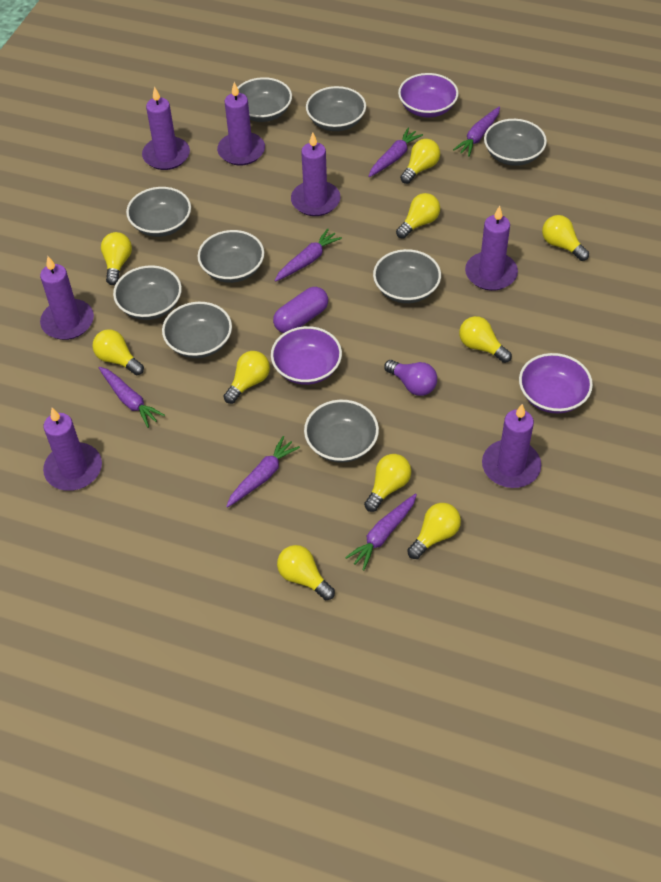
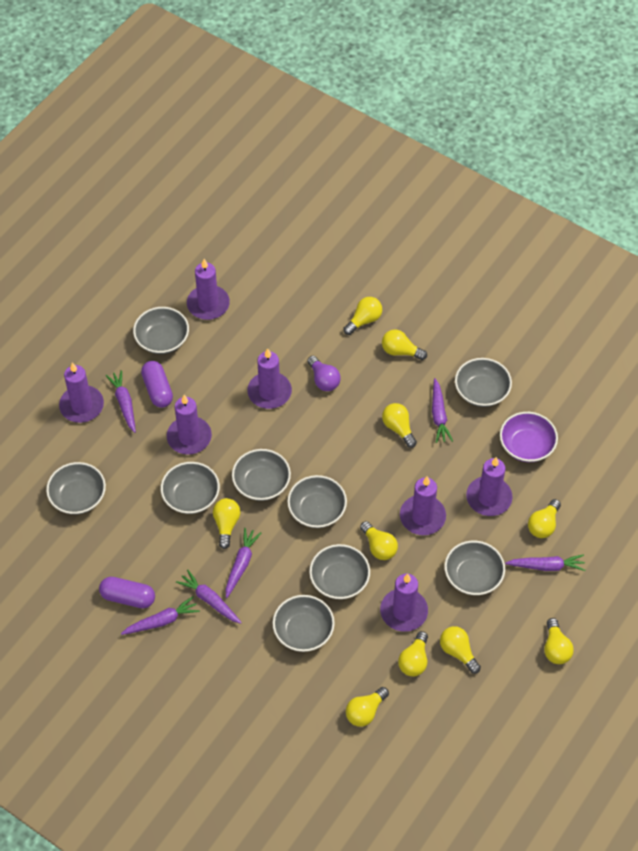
purple bowl: 3 -> 1
purple capsule: 1 -> 2

